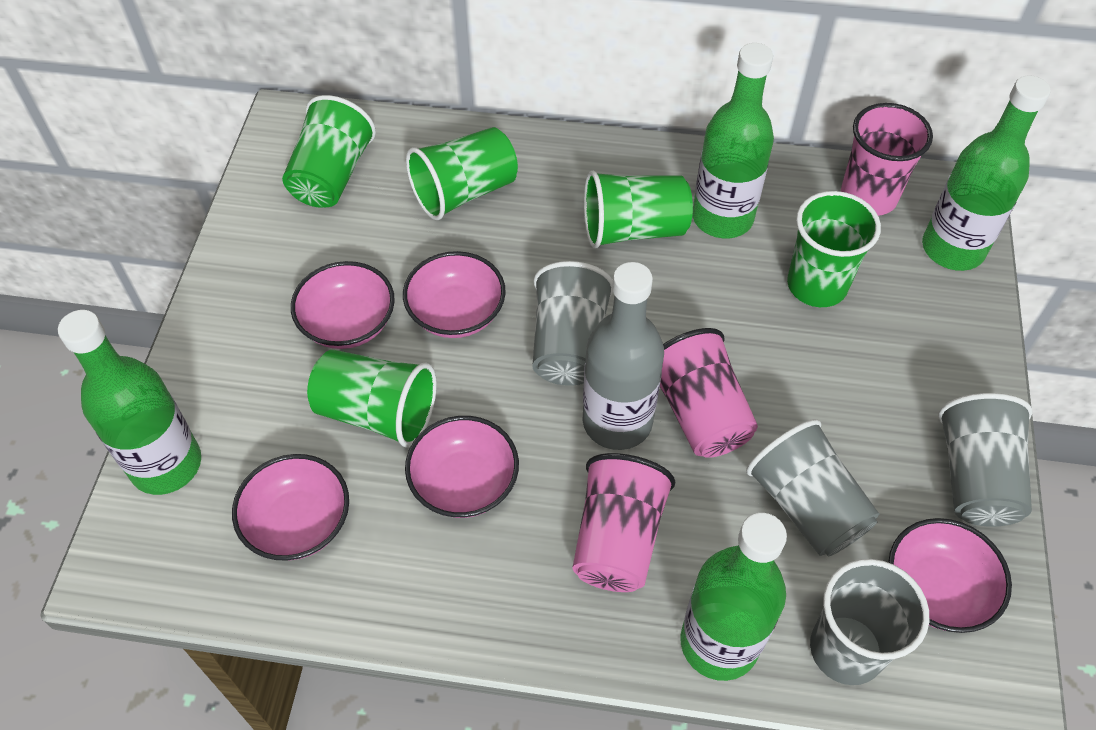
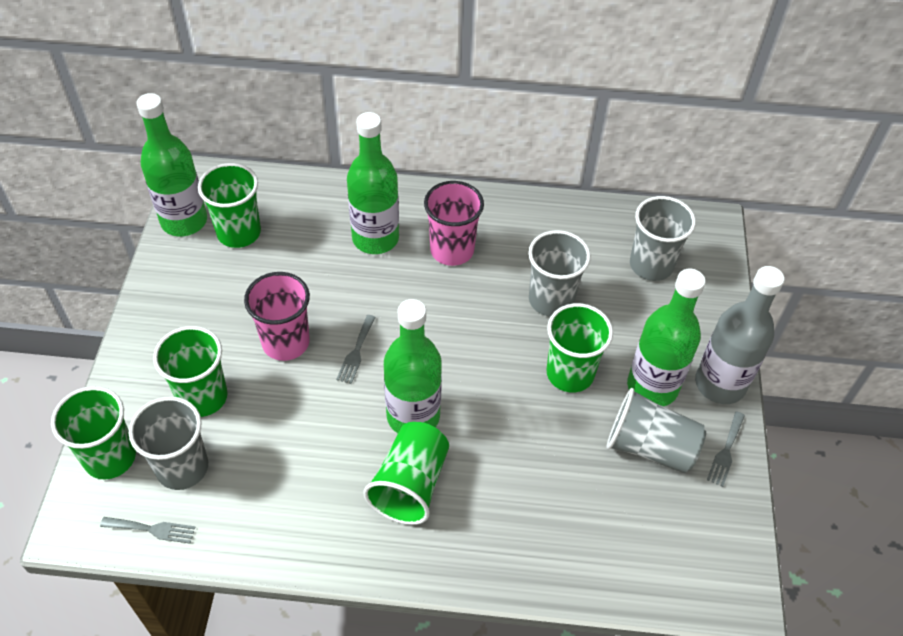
grey fork: 0 -> 3
pink bowl: 5 -> 0
pink cup: 3 -> 2

